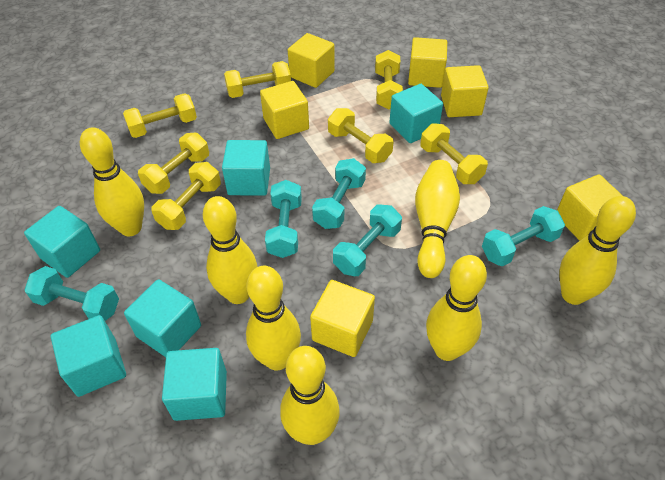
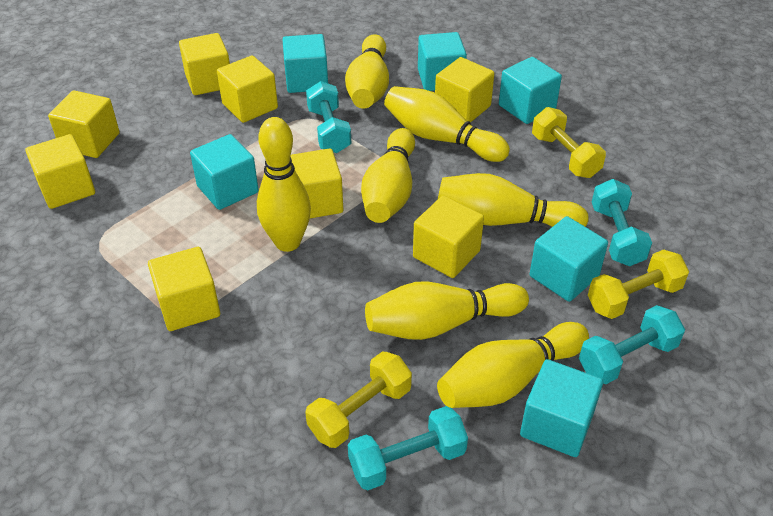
turquoise dumbbell: 5 -> 4
yellow cube: 6 -> 8
yellow dumbbell: 7 -> 3

